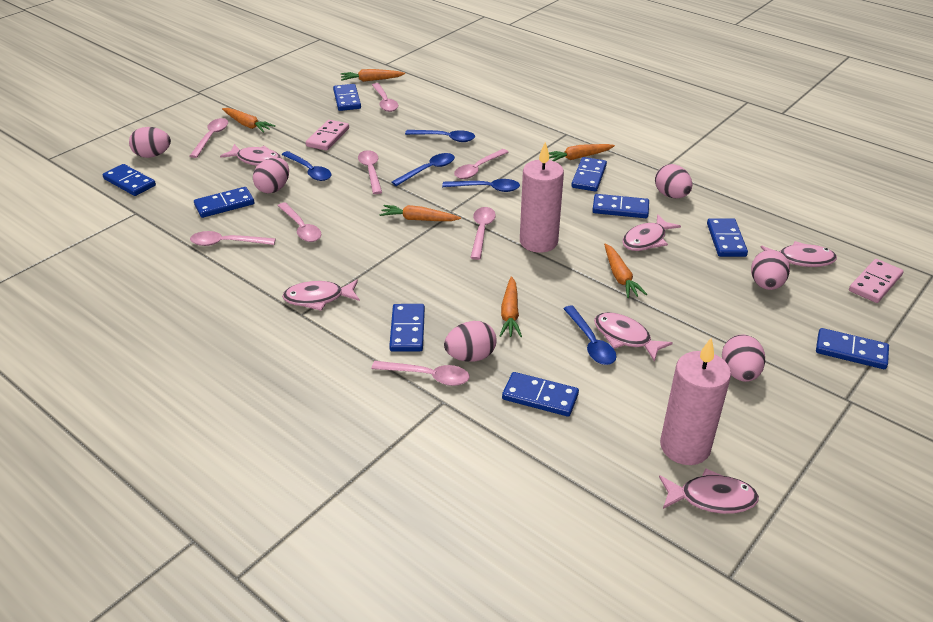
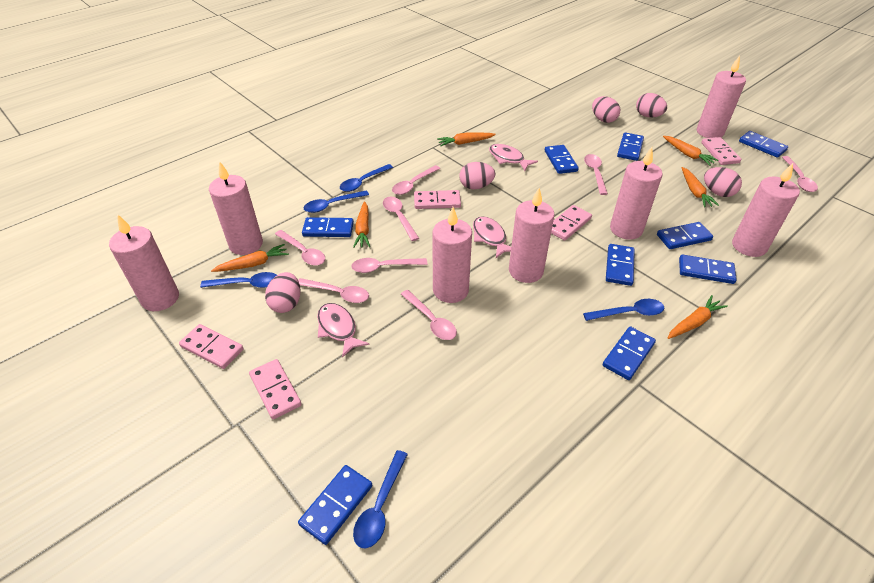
pink candle: 2 -> 7
pink domino: 2 -> 5
pink egg: 6 -> 5
pink fish: 6 -> 3

